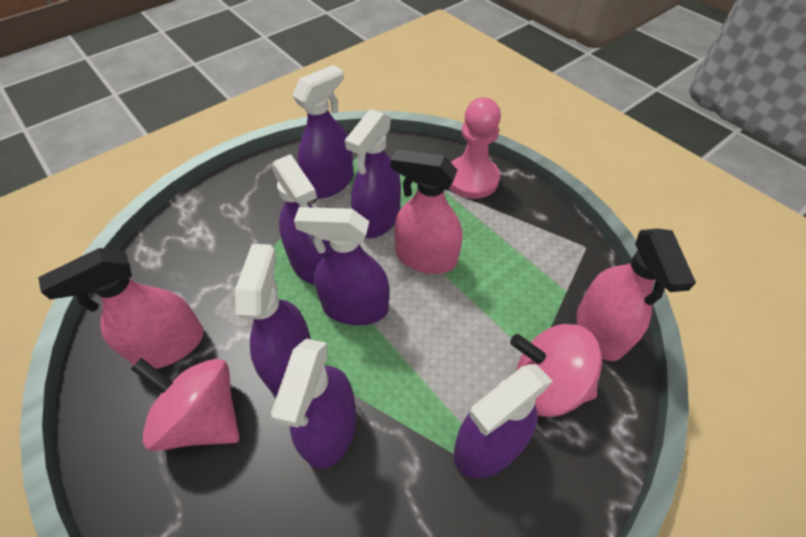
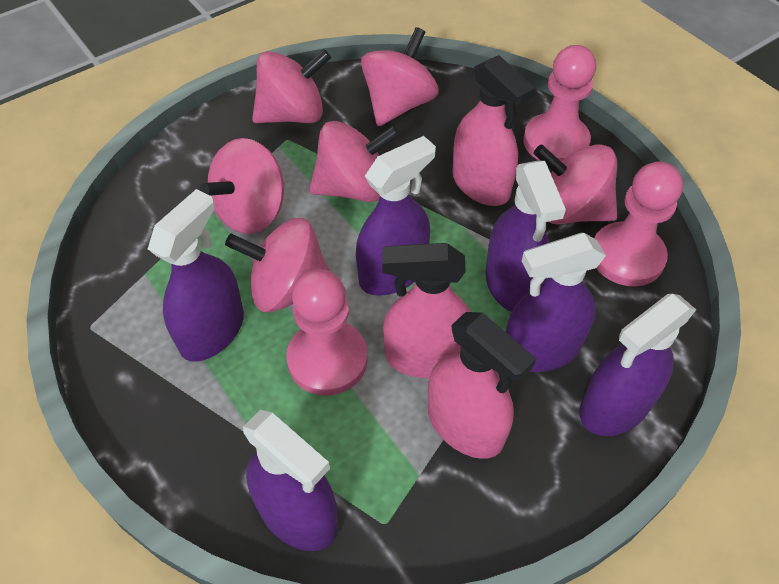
pink pawn: 1 -> 3
pink spinning top: 2 -> 6
purple spray bottle: 7 -> 6

